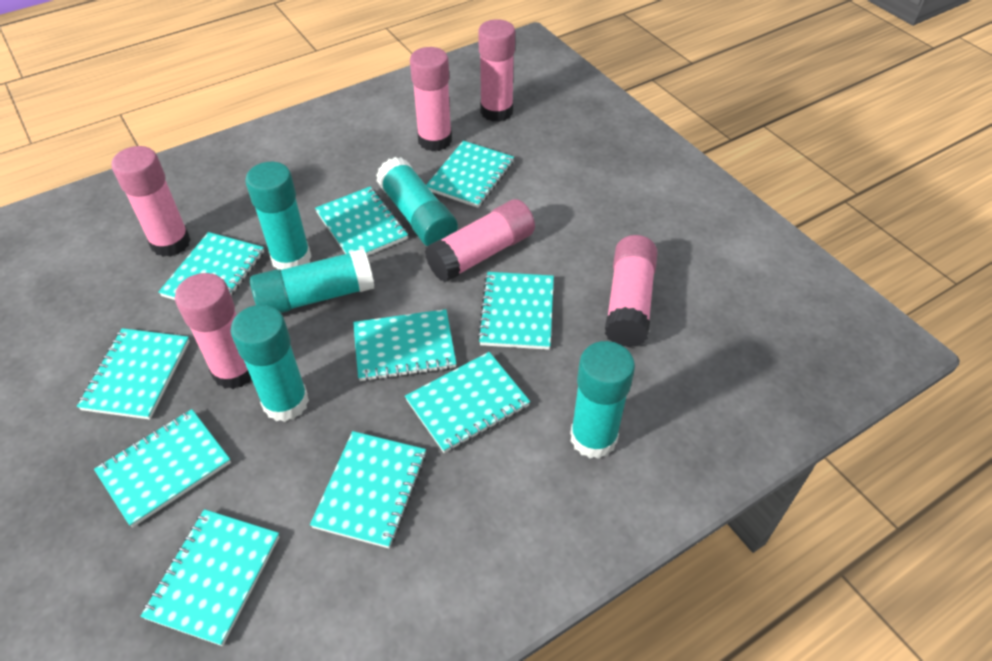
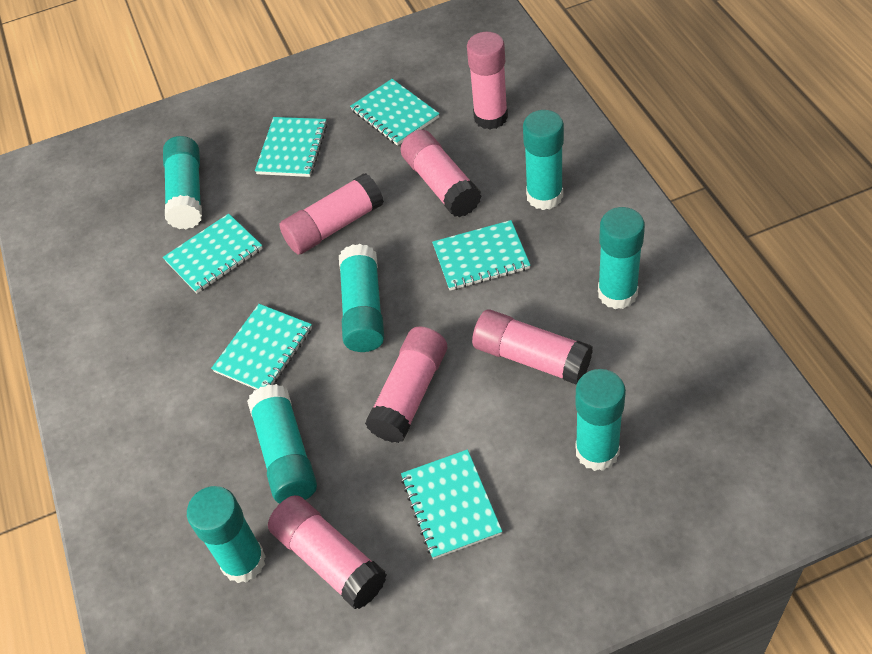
turquoise glue stick: 5 -> 7
turquoise notebook: 10 -> 6

